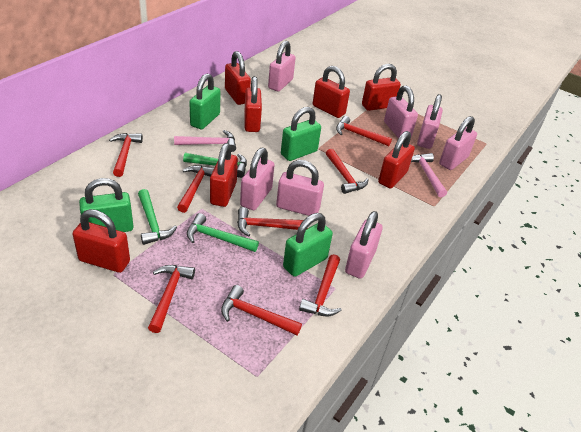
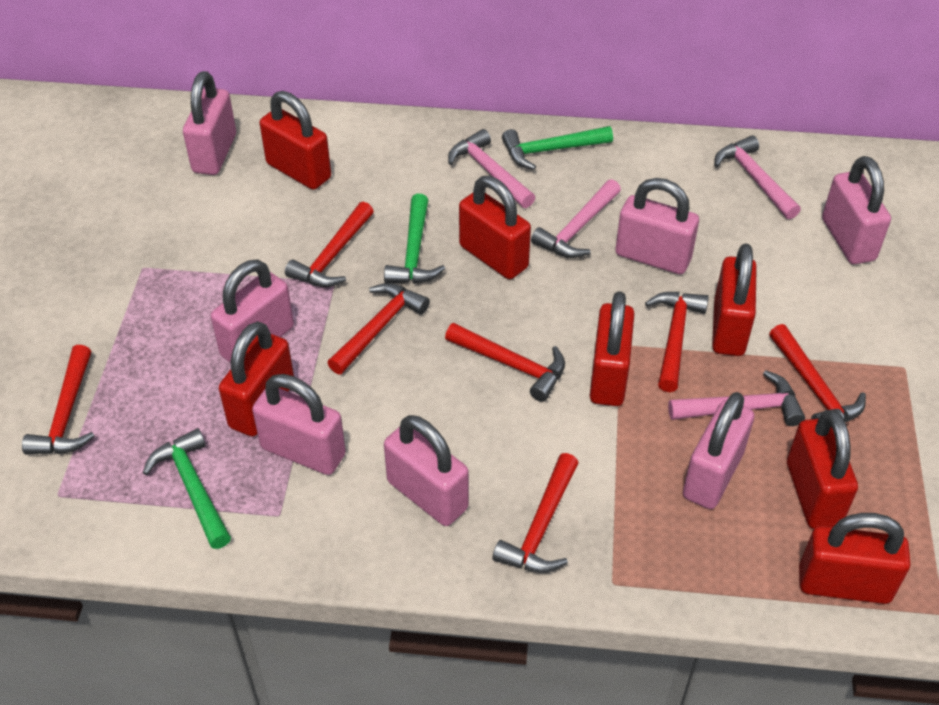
green padlock: 4 -> 0
pink hammer: 2 -> 4
red hammer: 8 -> 7

